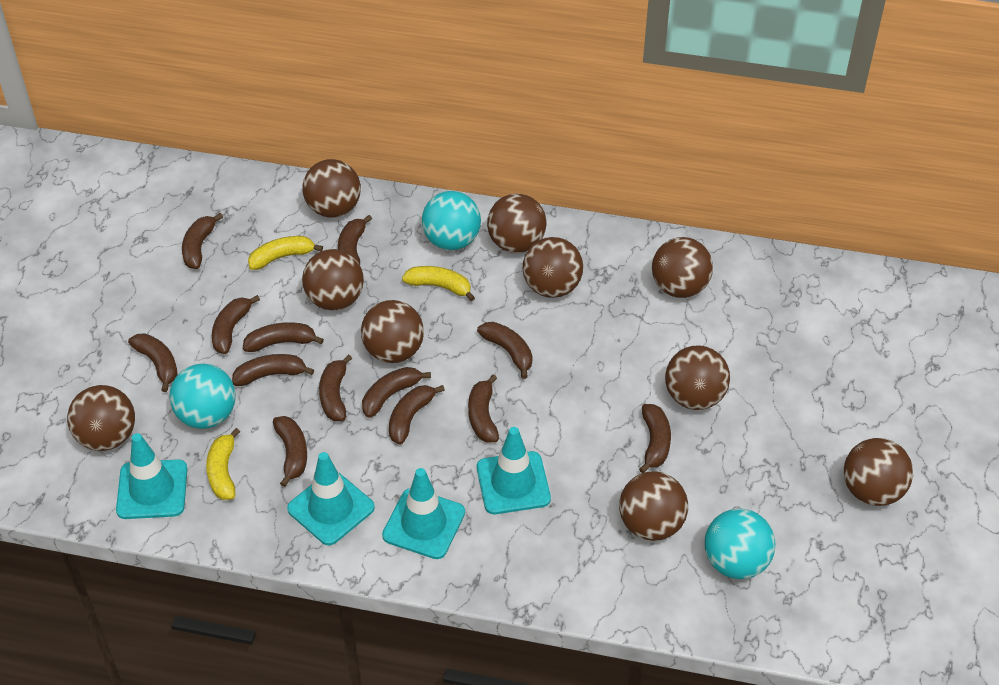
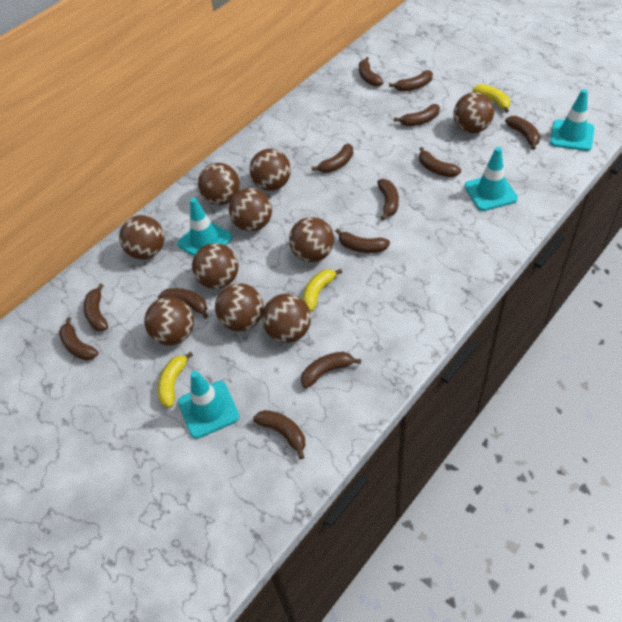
turquoise ball: 3 -> 0

